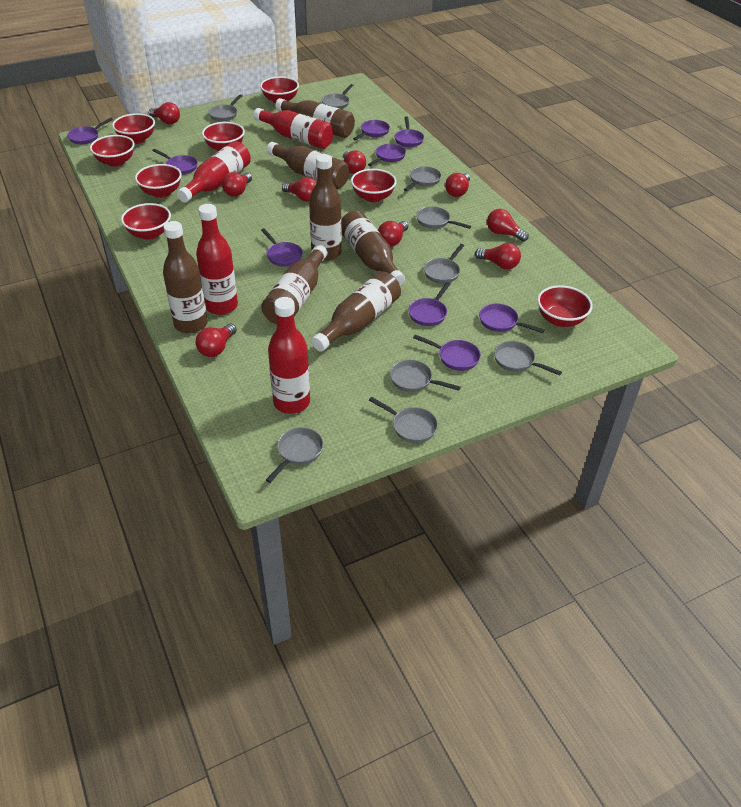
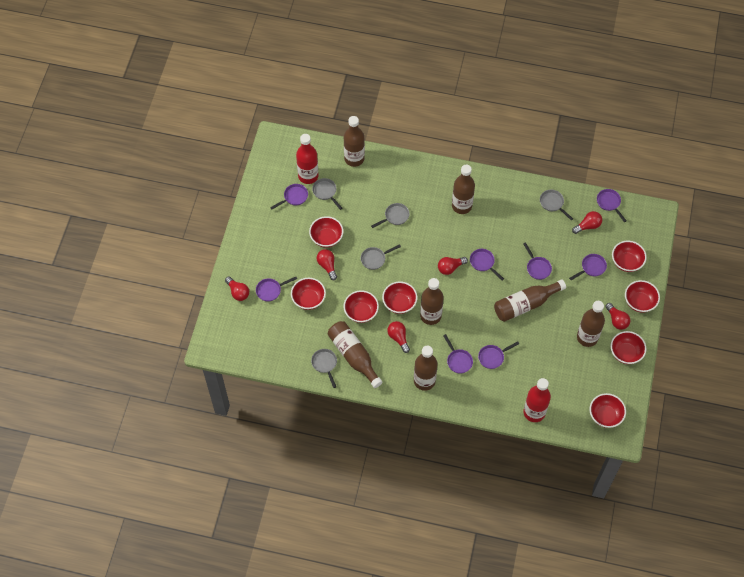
grey pan: 9 -> 5
purple pan: 9 -> 8
red bottle: 4 -> 2
red light bulb: 9 -> 6

